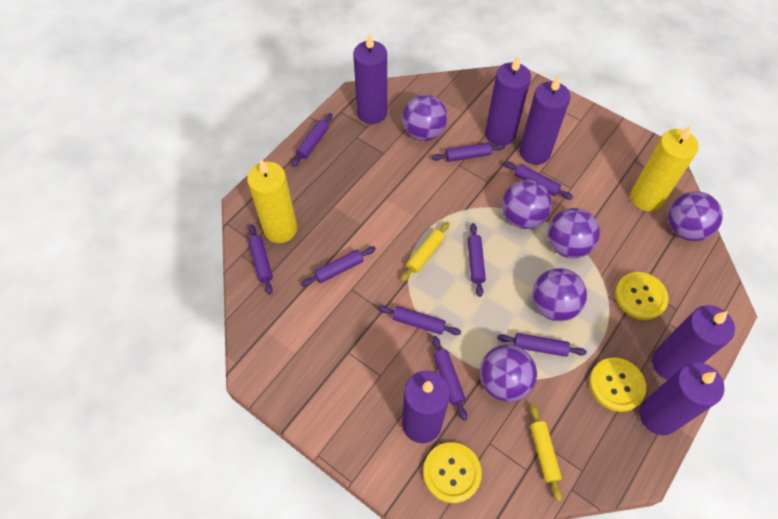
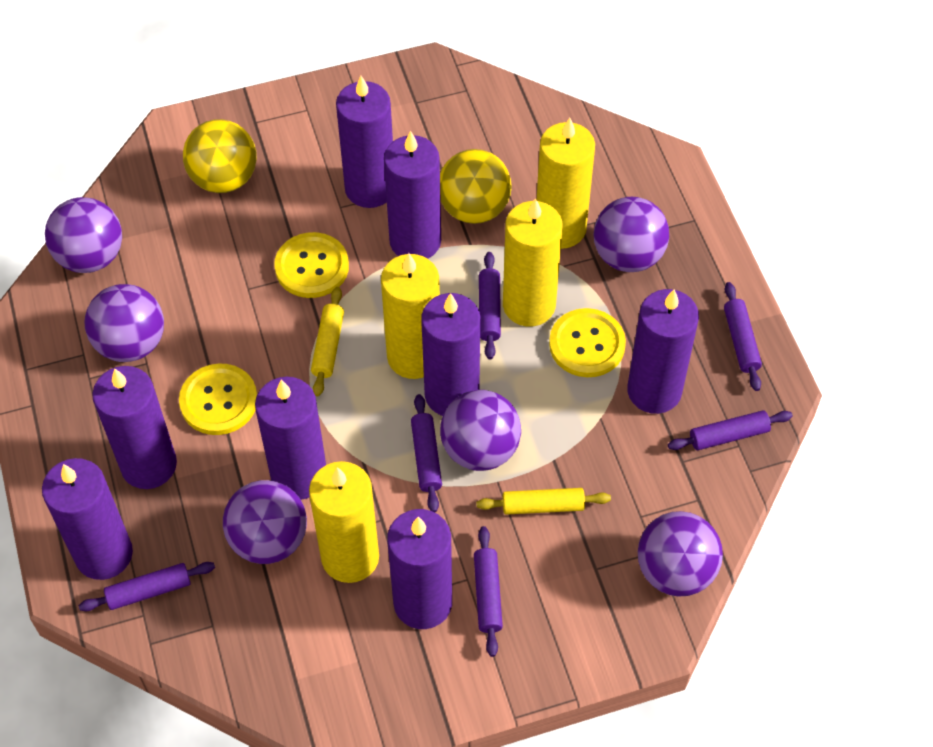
purple candle: 6 -> 8
purple rolling pin: 9 -> 6
yellow ball: 0 -> 2
yellow candle: 2 -> 4

